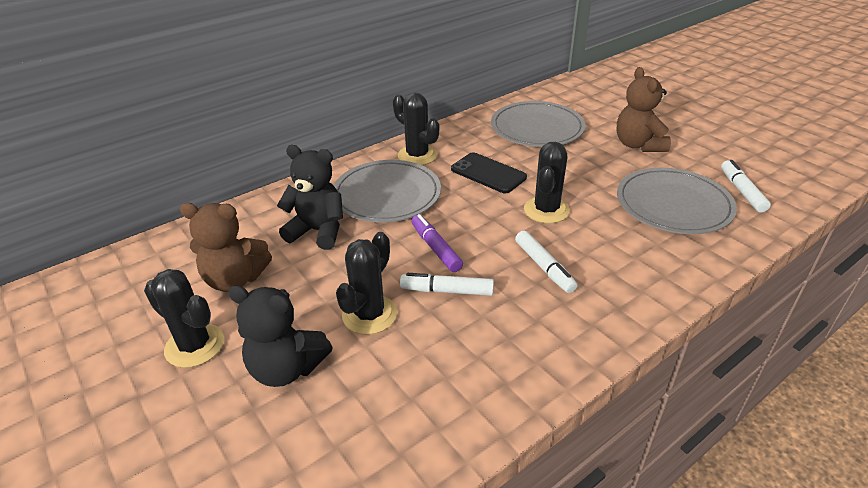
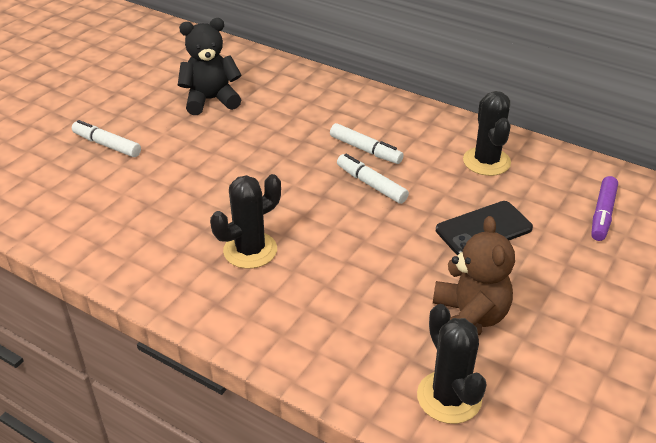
black cactus: 4 -> 3
black teddy bear: 2 -> 1
brown teddy bear: 2 -> 1
grey plate: 3 -> 0

